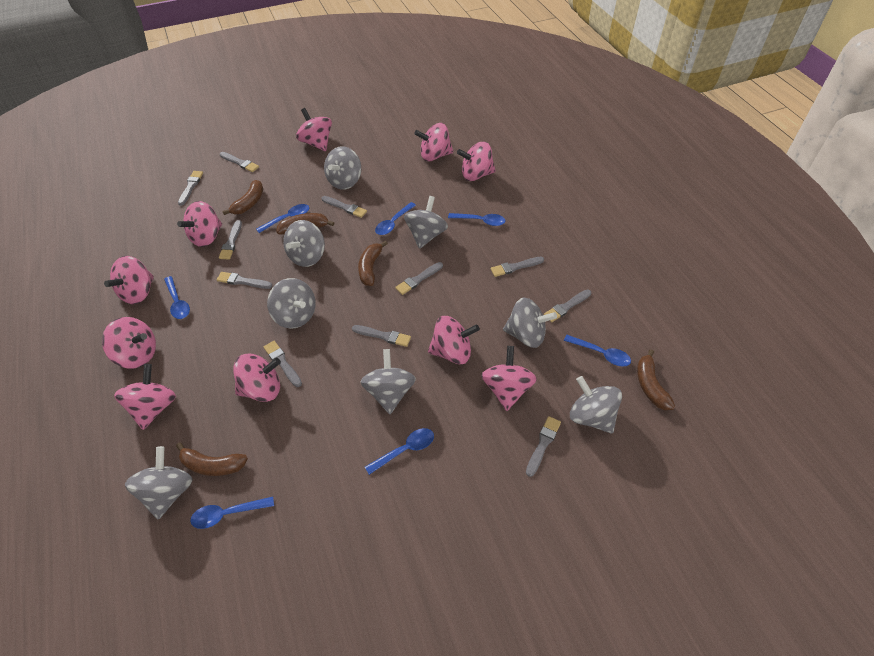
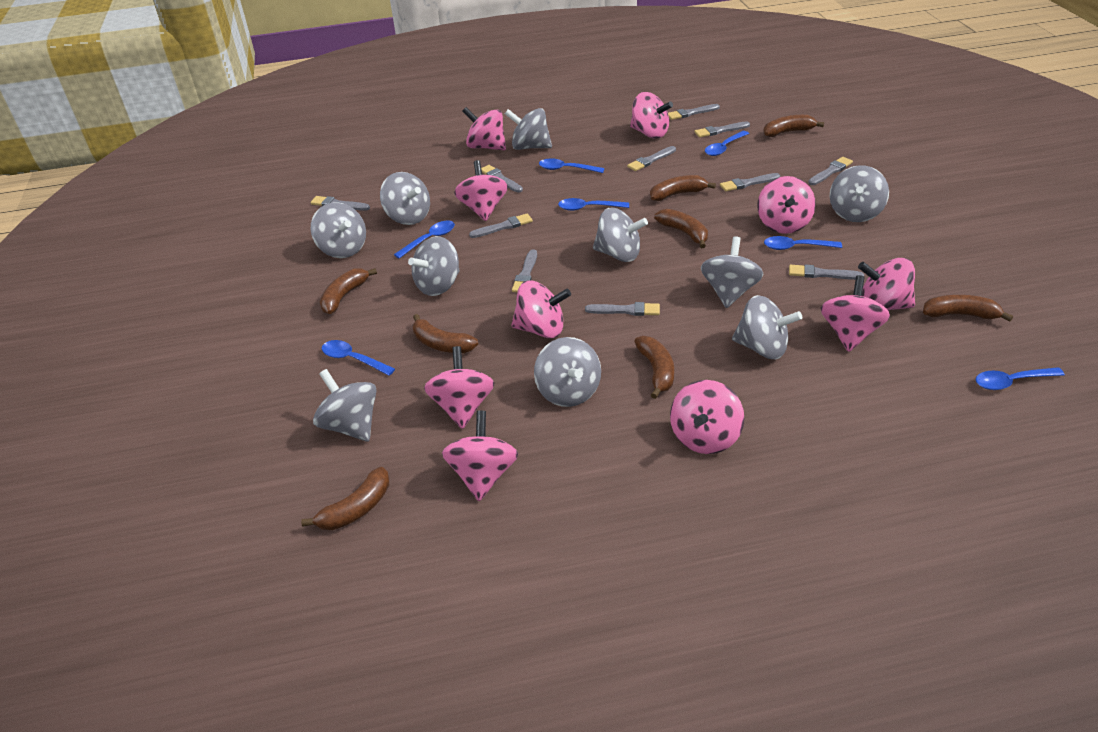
brown banana: 5 -> 8
grey spinning top: 8 -> 10

